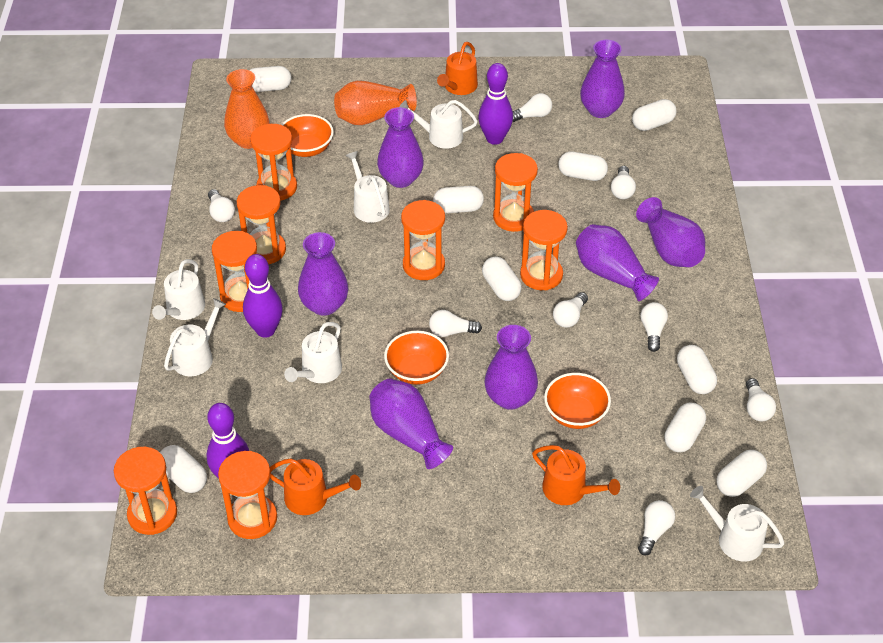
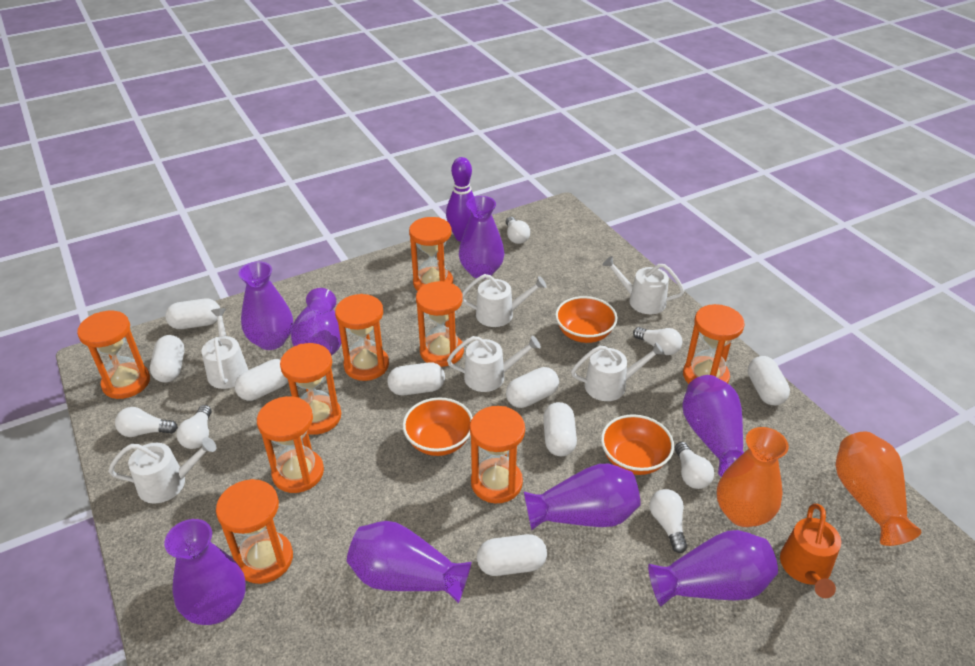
orange hourglass: 8 -> 9
orange watering can: 3 -> 1
purple bowling pin: 3 -> 1
purple vase: 7 -> 8
white capsule: 9 -> 8
white light bulb: 8 -> 6

